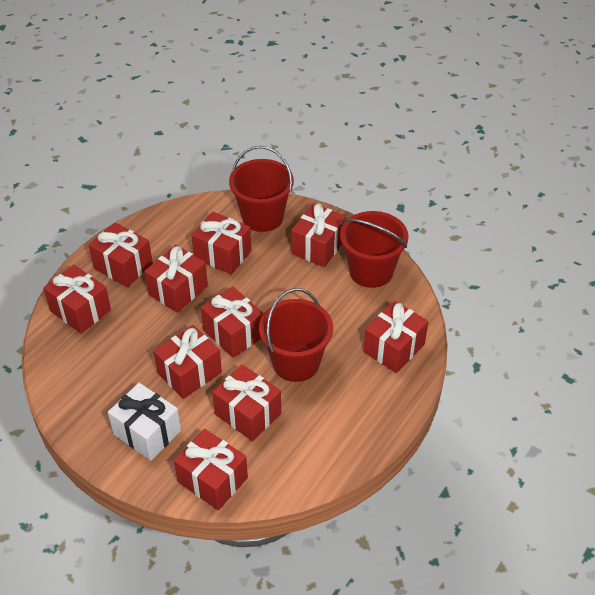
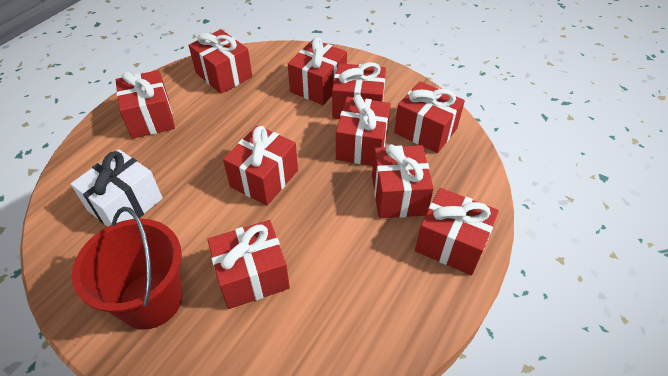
red bucket: 3 -> 1

